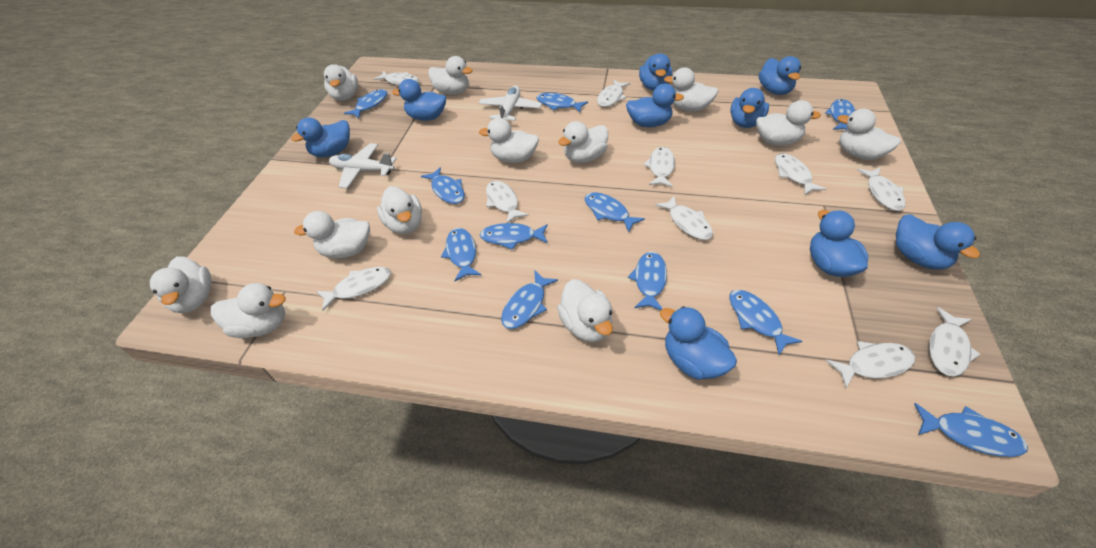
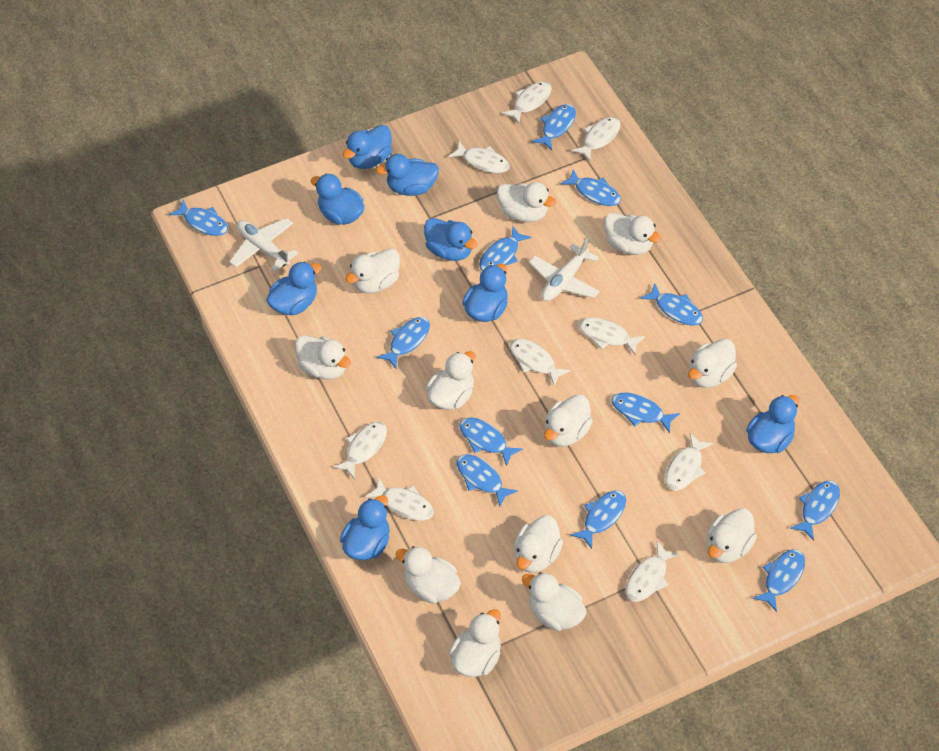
blue duck: 9 -> 8
blue fish: 11 -> 12
white fish: 10 -> 9

